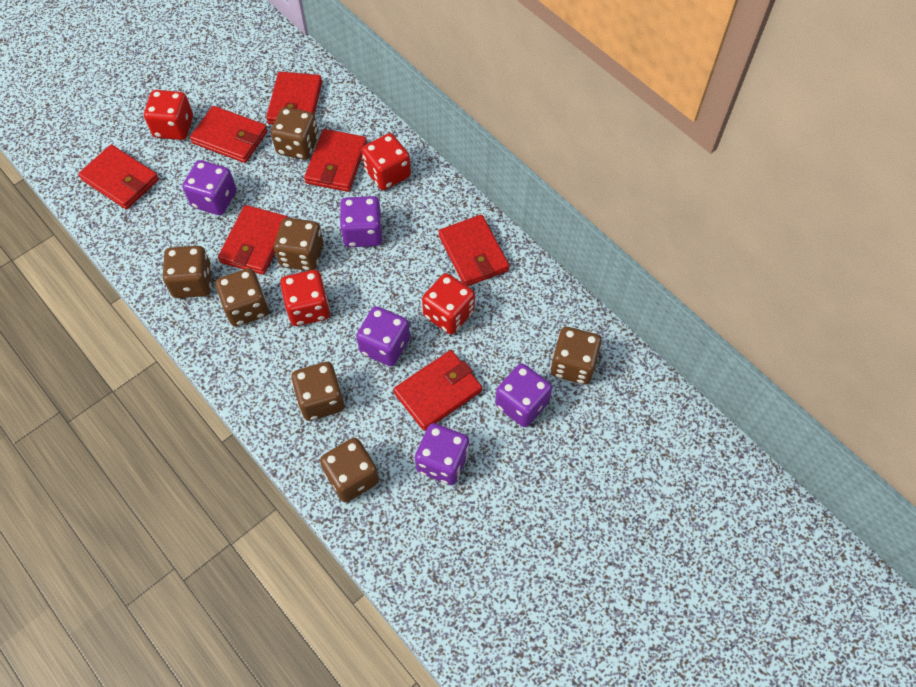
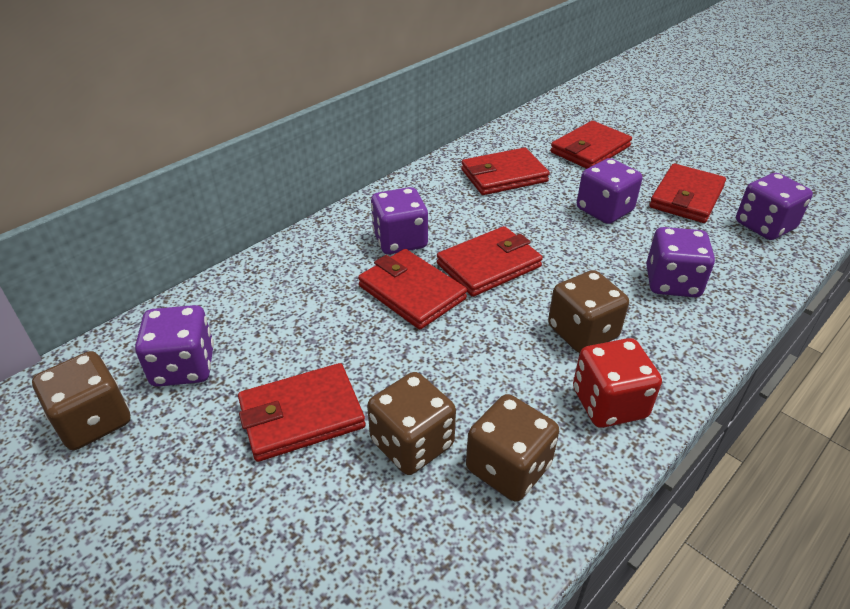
brown dice: 7 -> 4
red dice: 4 -> 1
red wallet: 7 -> 6

